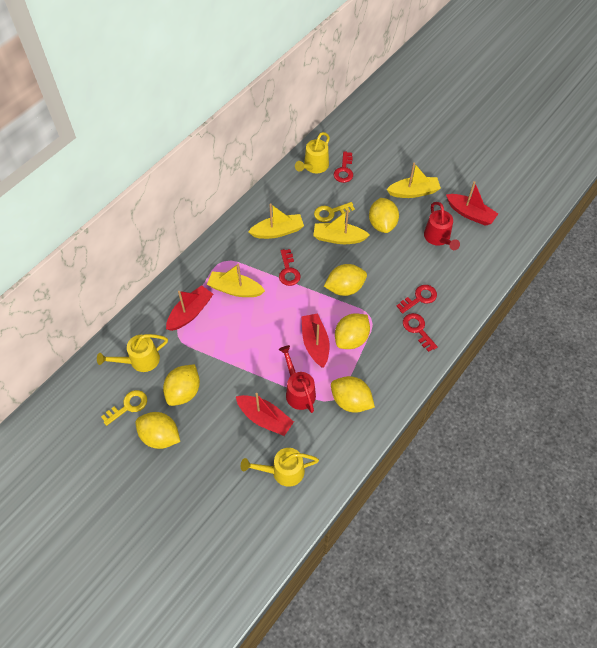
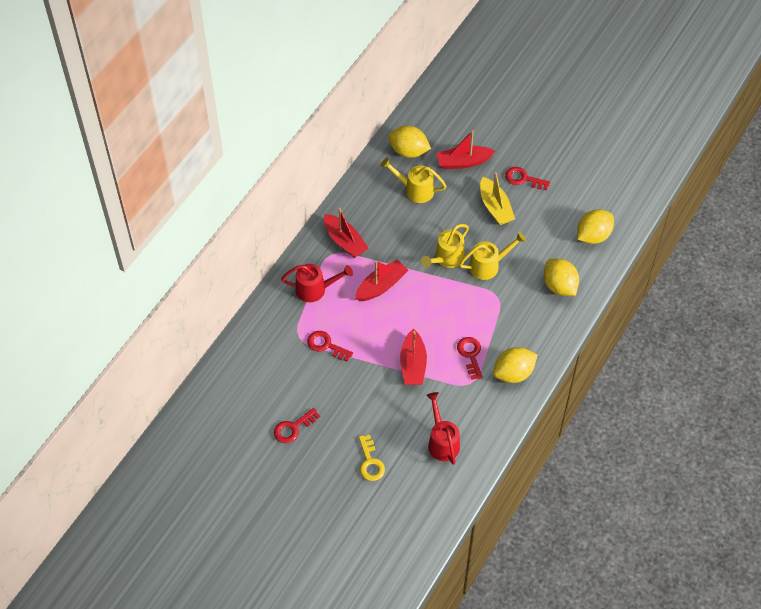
yellow boat: 4 -> 1
yellow key: 2 -> 1
yellow lemon: 6 -> 4

